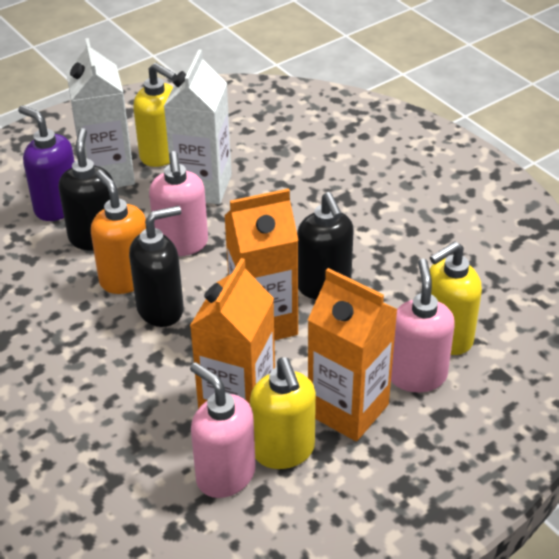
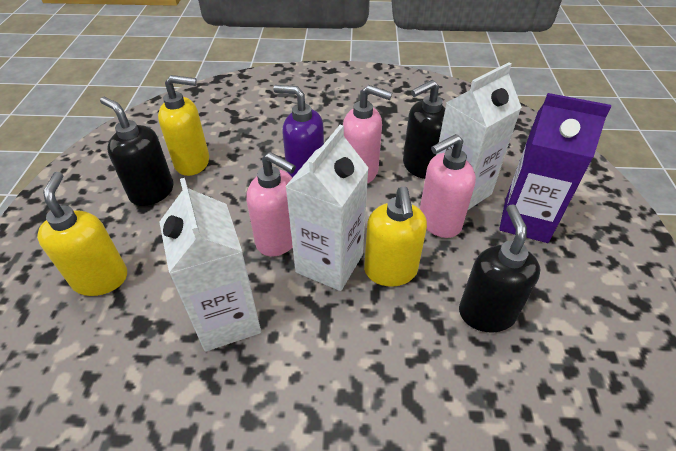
orange carton: 3 -> 0
orange soap dispenser: 1 -> 0
purple carton: 0 -> 1
white carton: 2 -> 3

